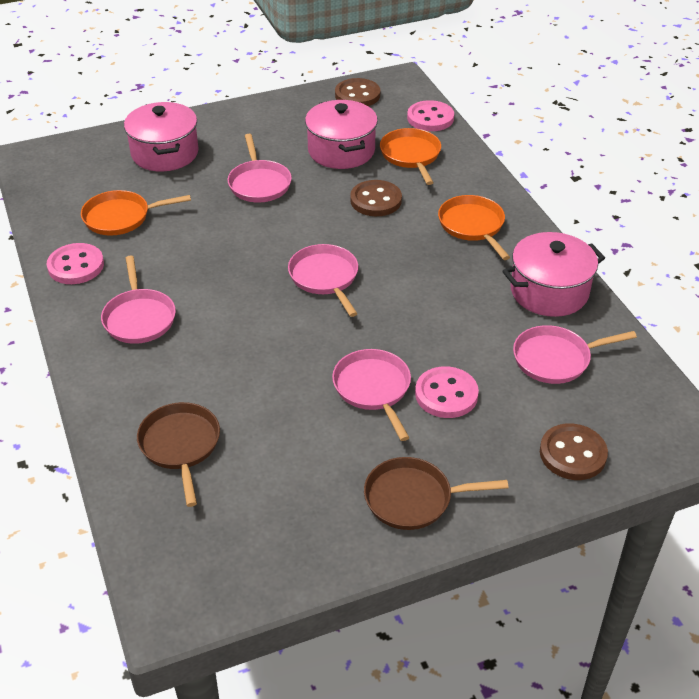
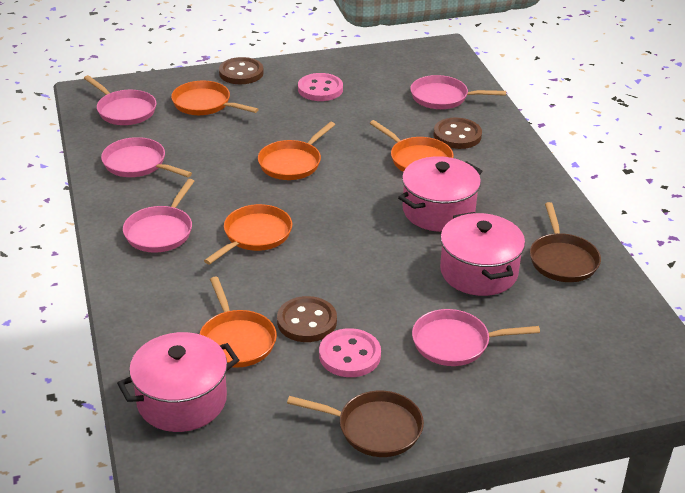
orange pan: 3 -> 5
pink button: 3 -> 2

